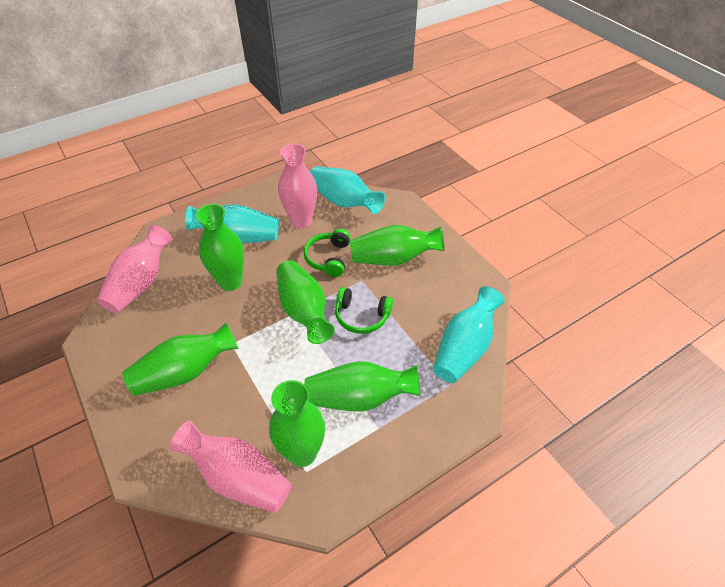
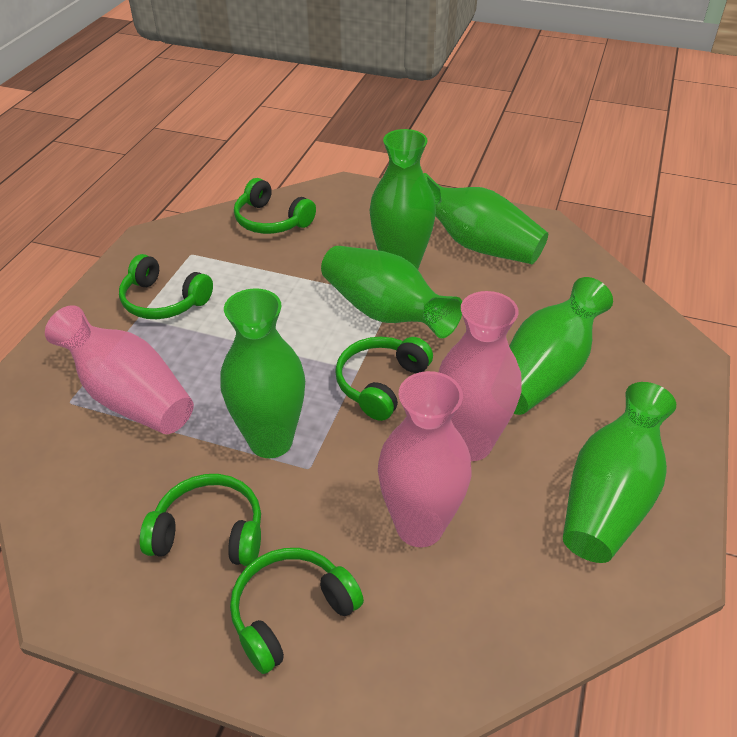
green headphones: 2 -> 5
turquoise vase: 3 -> 0

